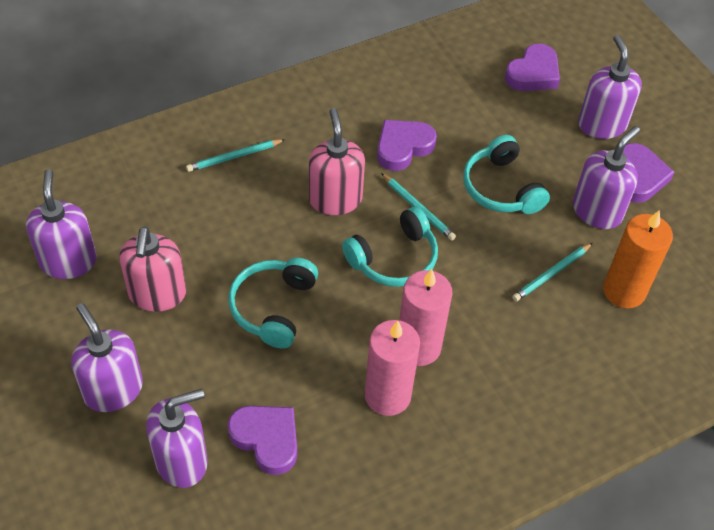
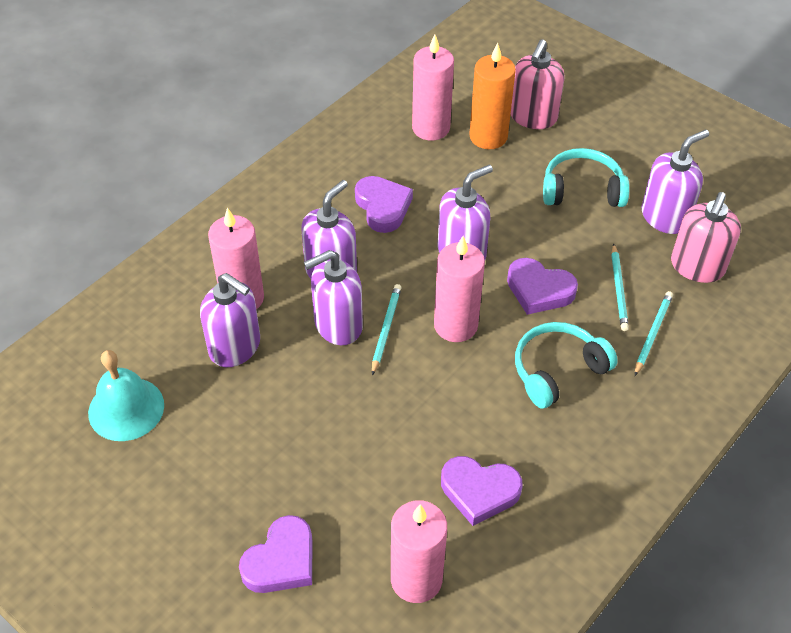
pink candle: 2 -> 4
turquoise bell: 0 -> 1
turquoise headphones: 3 -> 2

